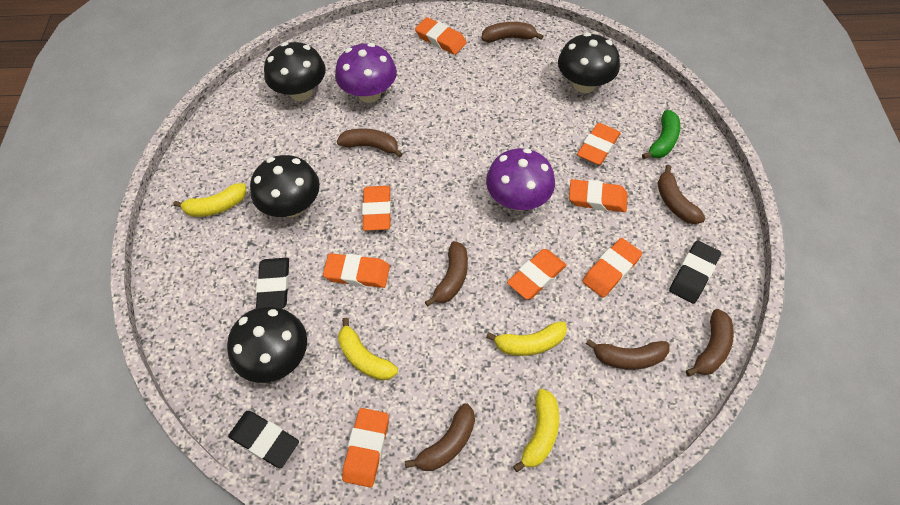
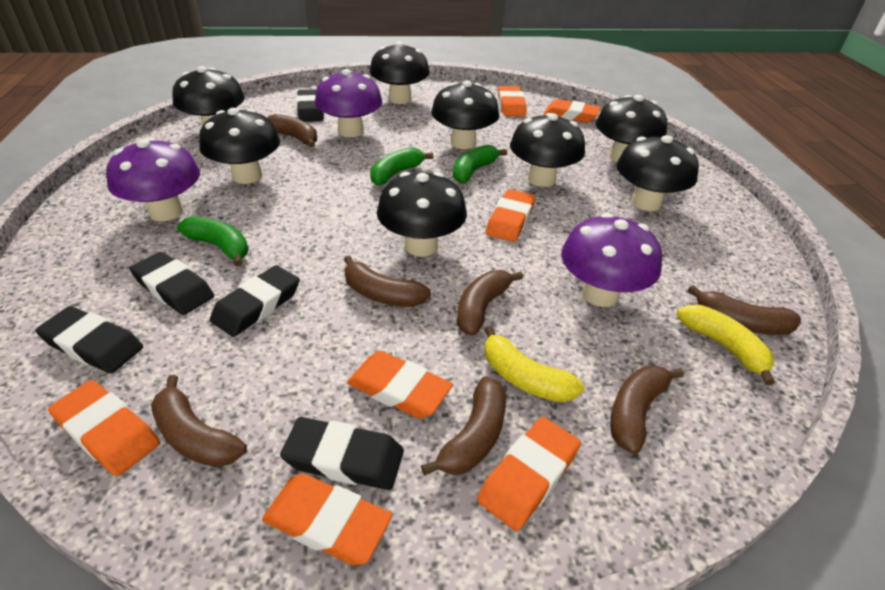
black eraser: 3 -> 5
black mushroom: 4 -> 8
green banana: 1 -> 3
orange eraser: 8 -> 7
purple mushroom: 2 -> 3
yellow banana: 4 -> 2

